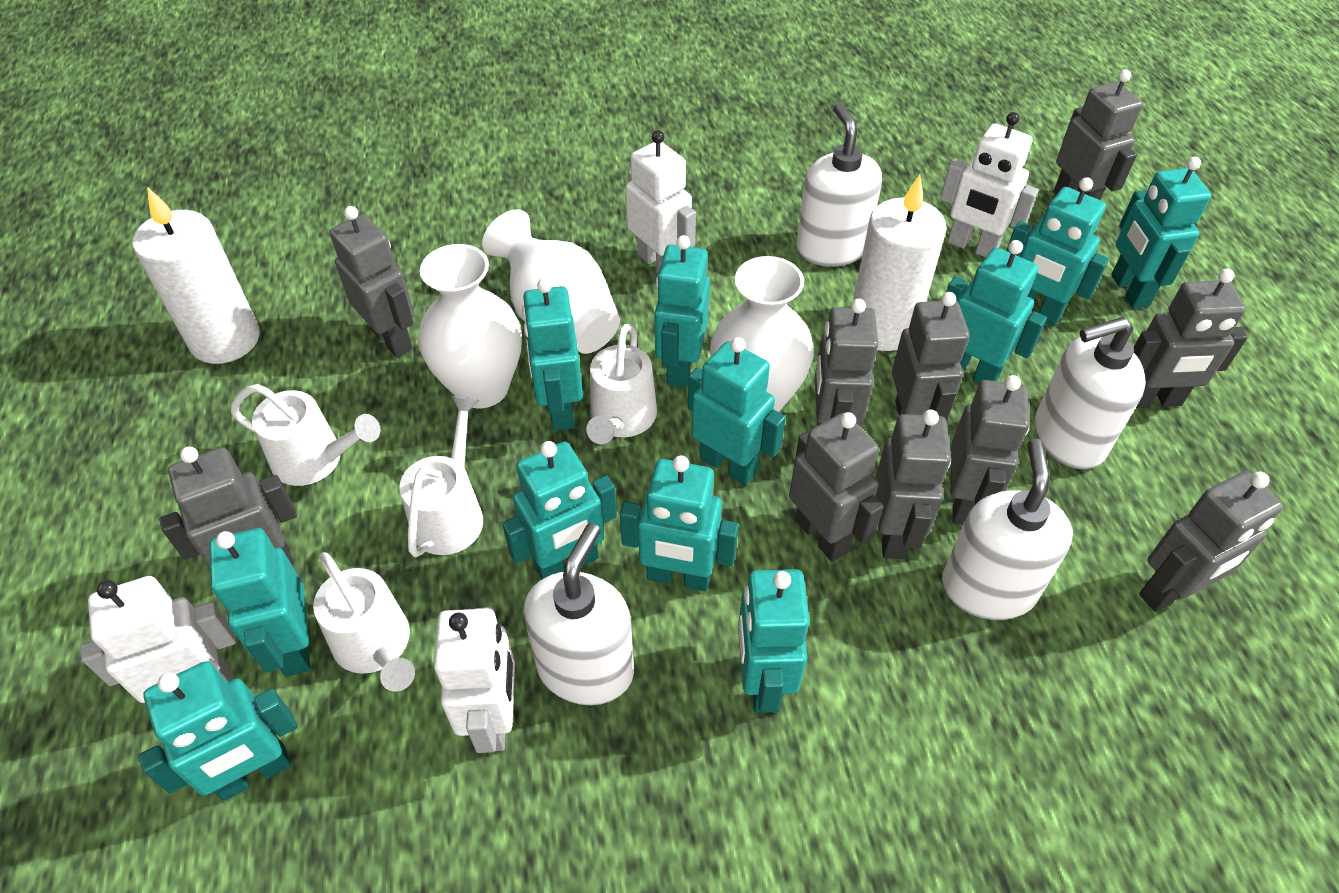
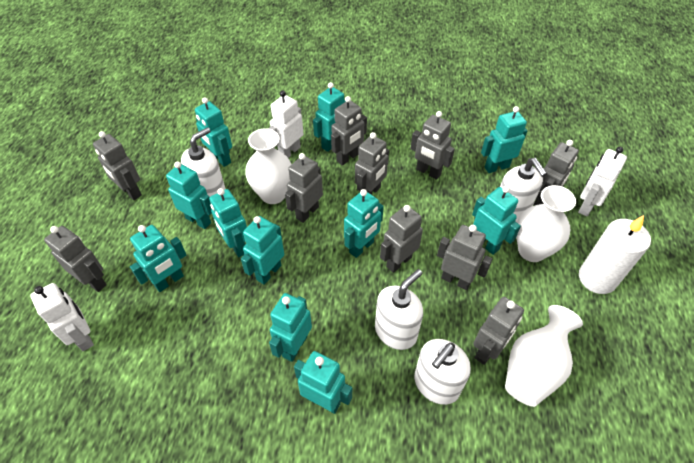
white candle: 2 -> 1
white robot: 4 -> 3
white watering can: 4 -> 0

